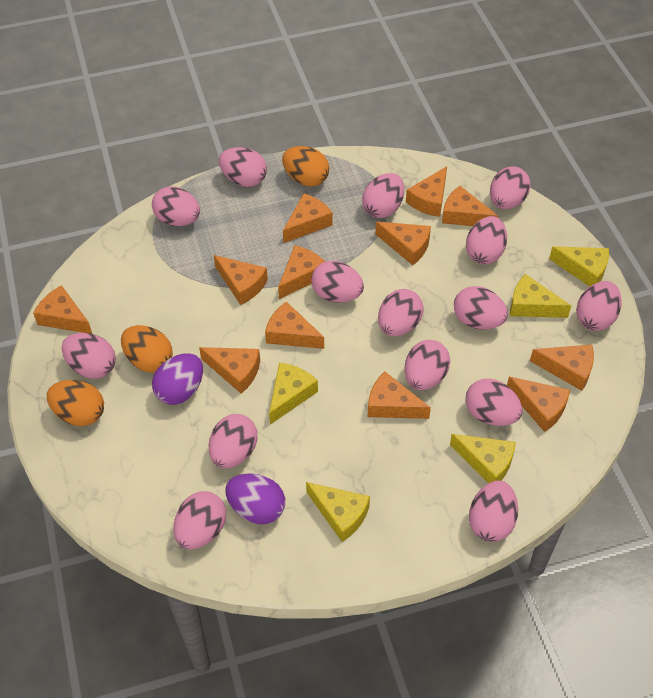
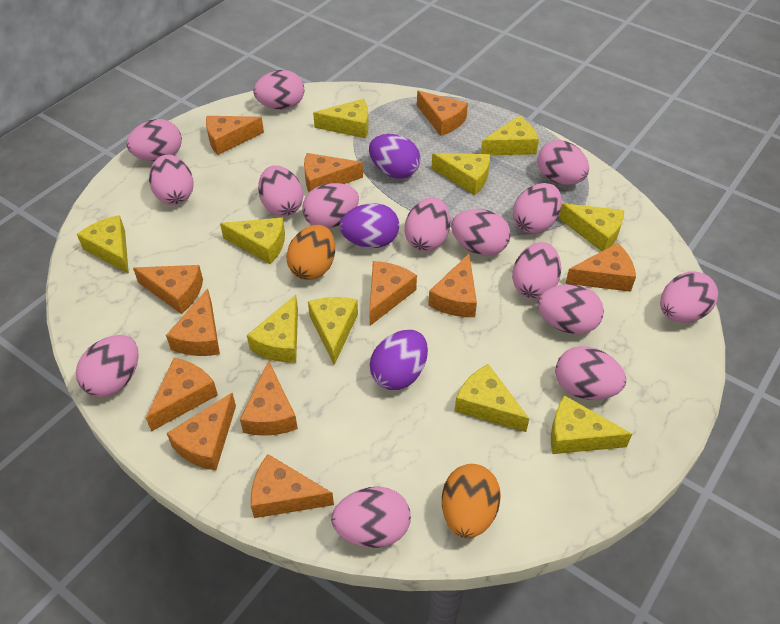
orange egg: 3 -> 2
purple egg: 2 -> 3
yellow cheese: 5 -> 10

